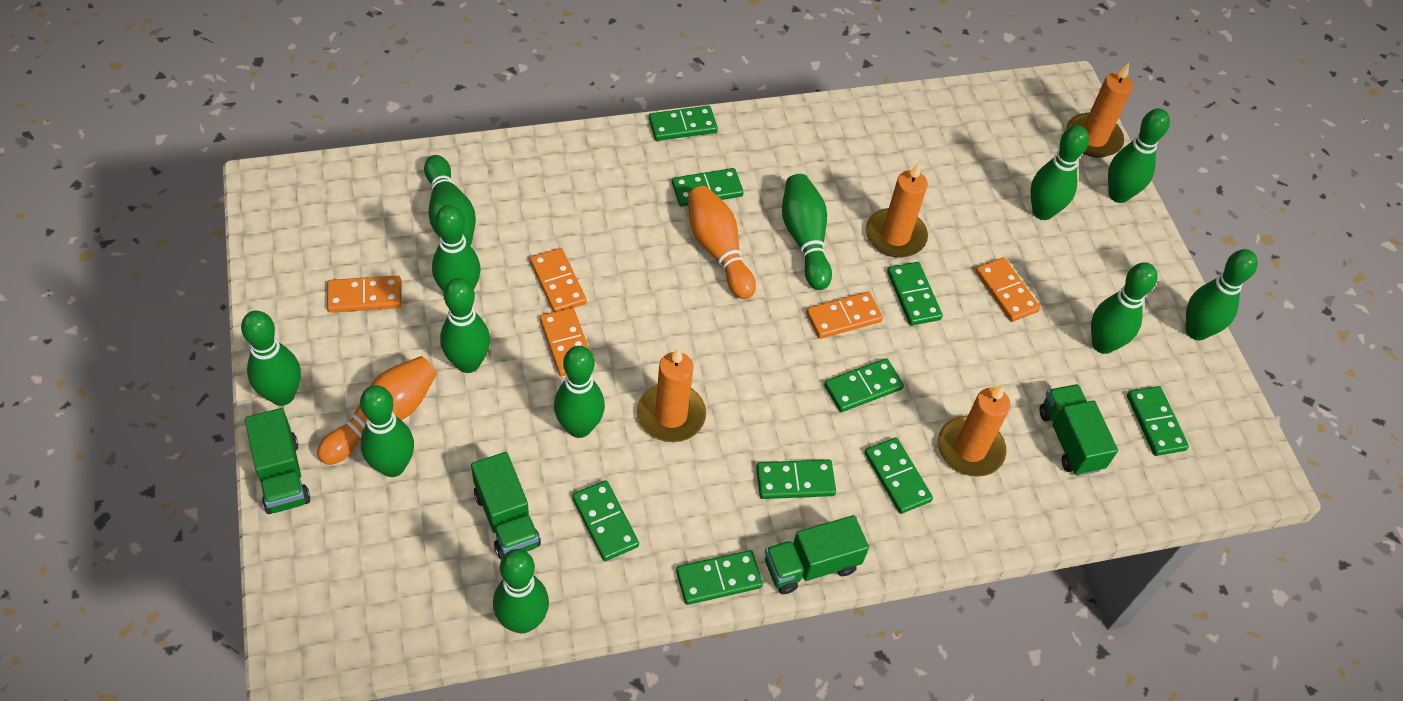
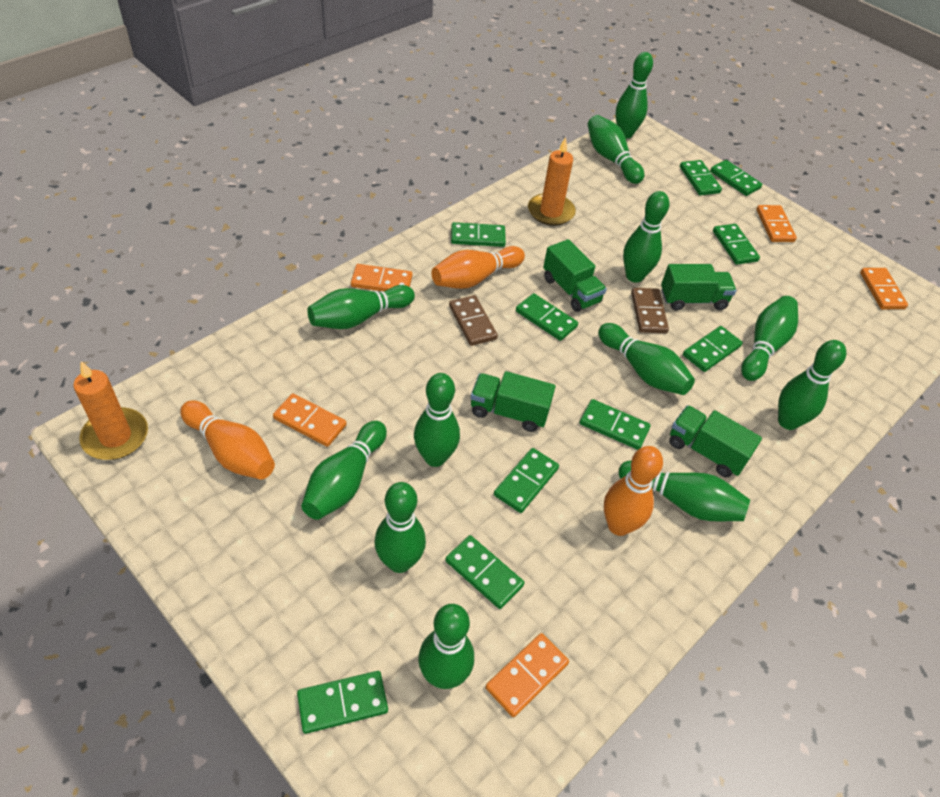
brown domino: 0 -> 2
green domino: 9 -> 10
orange bowling pin: 2 -> 3
orange candle: 4 -> 2

